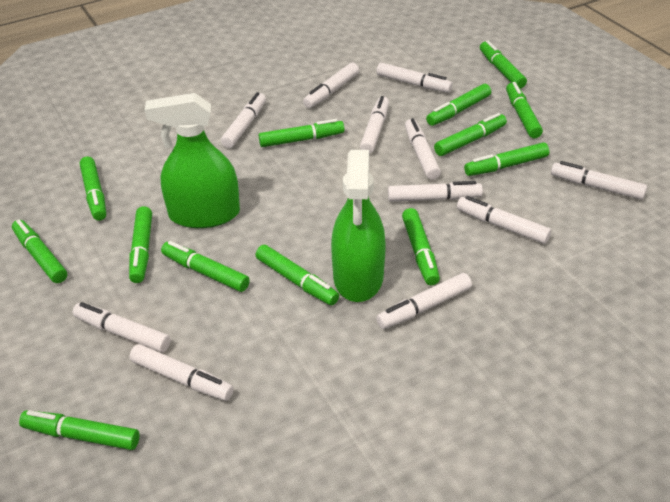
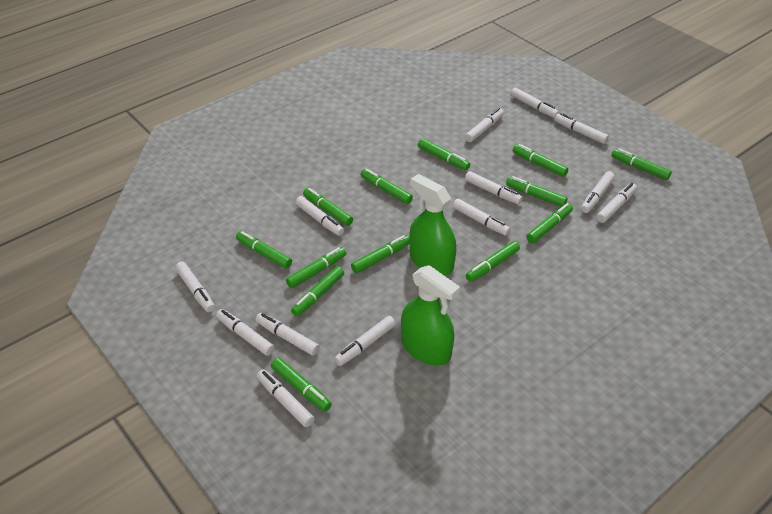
white marker: 11 -> 13

